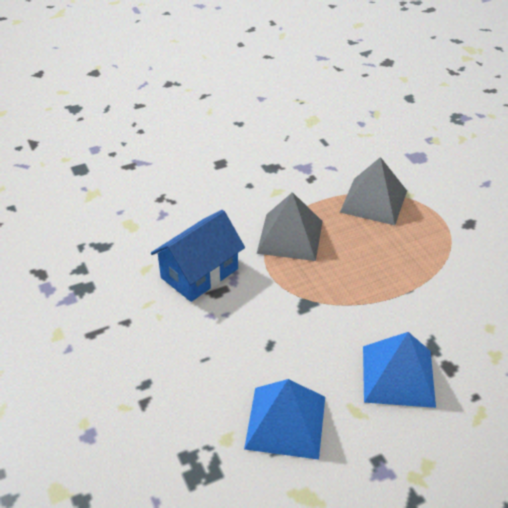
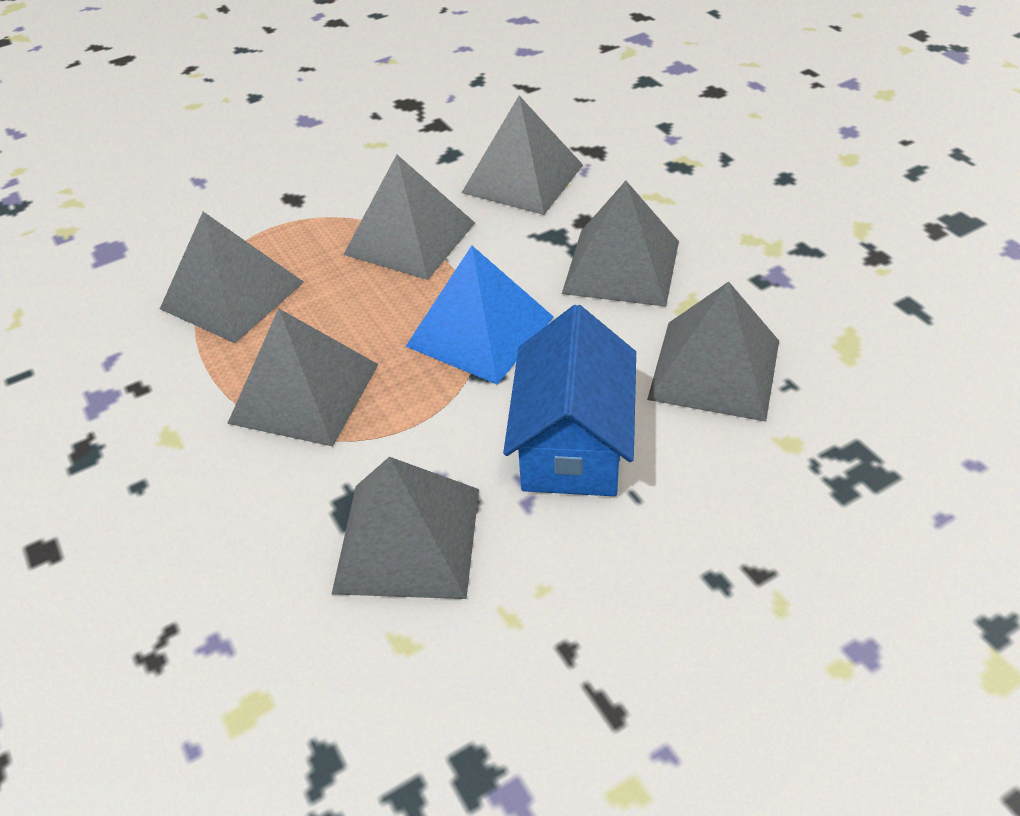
blue pyramid: 2 -> 1
grey pyramid: 2 -> 7

